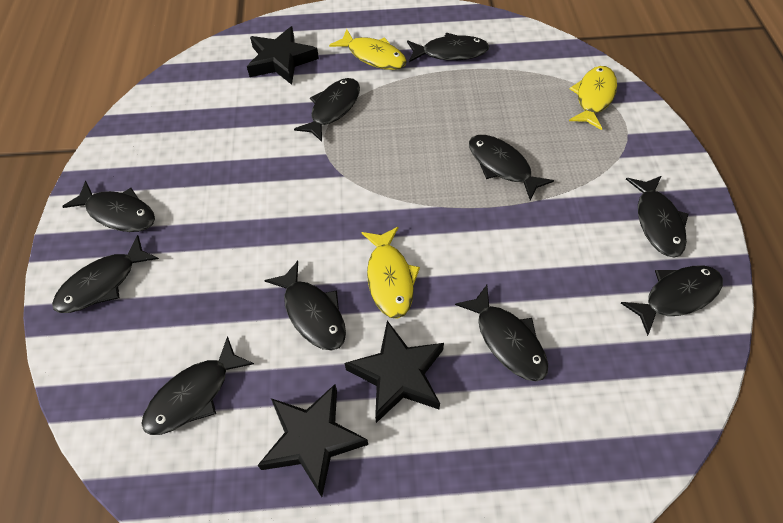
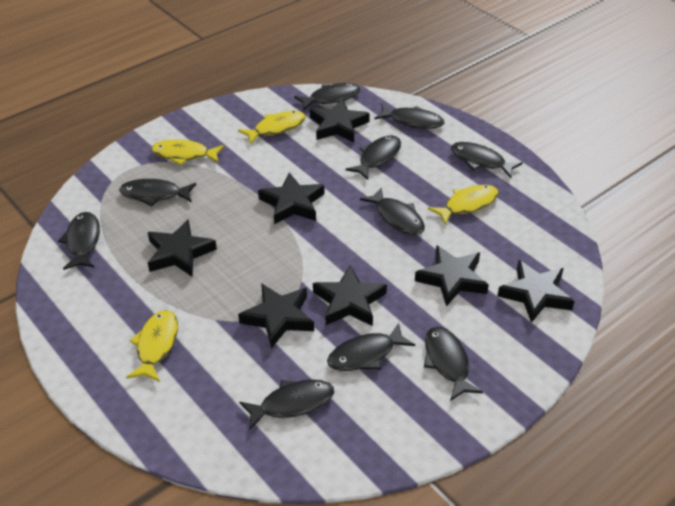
black star: 3 -> 7
yellow fish: 3 -> 4

